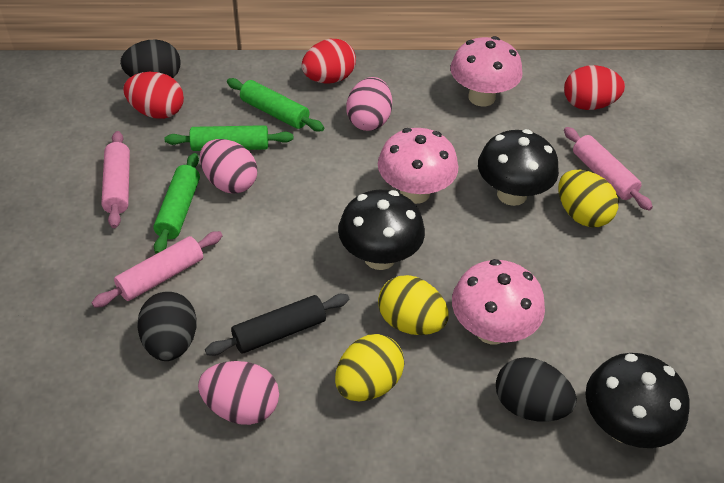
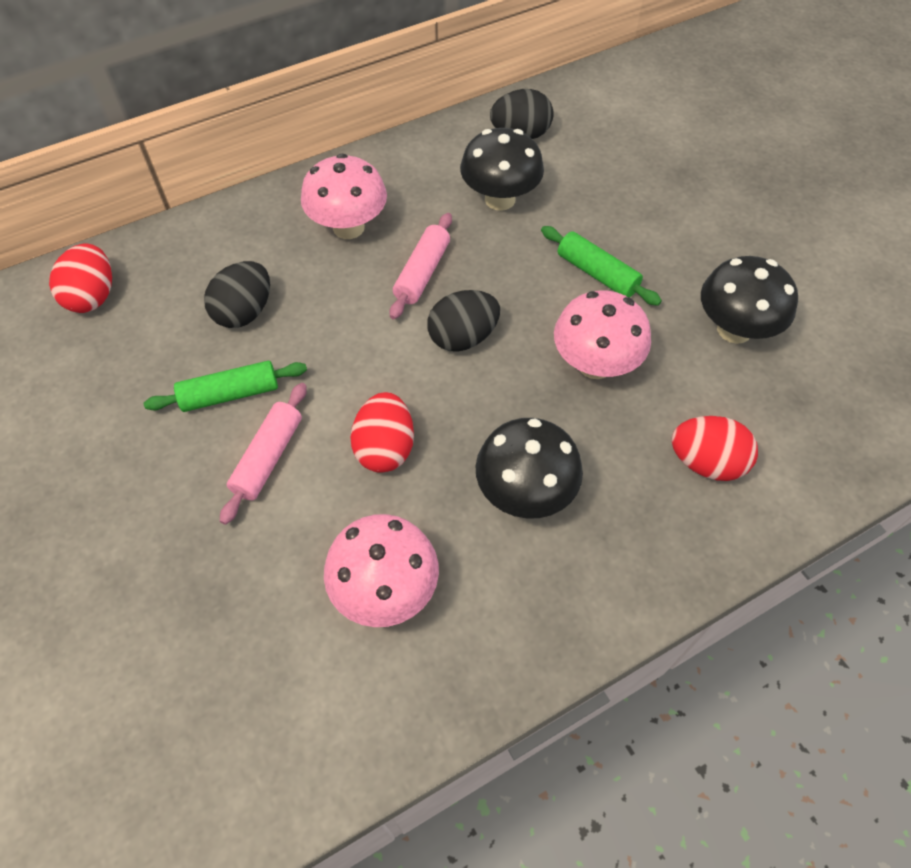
black rolling pin: 1 -> 0
green rolling pin: 3 -> 2
pink egg: 3 -> 0
pink rolling pin: 3 -> 2
yellow egg: 3 -> 0

